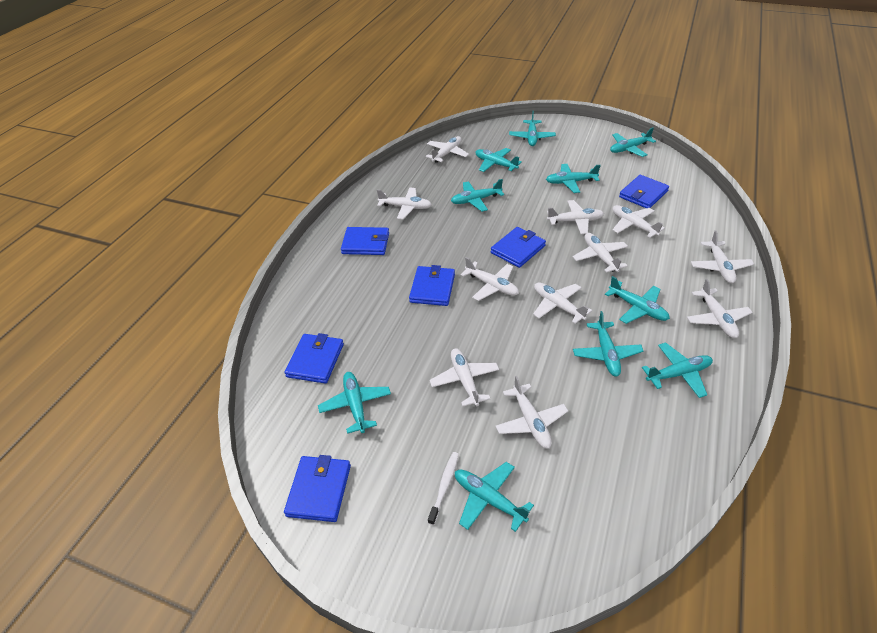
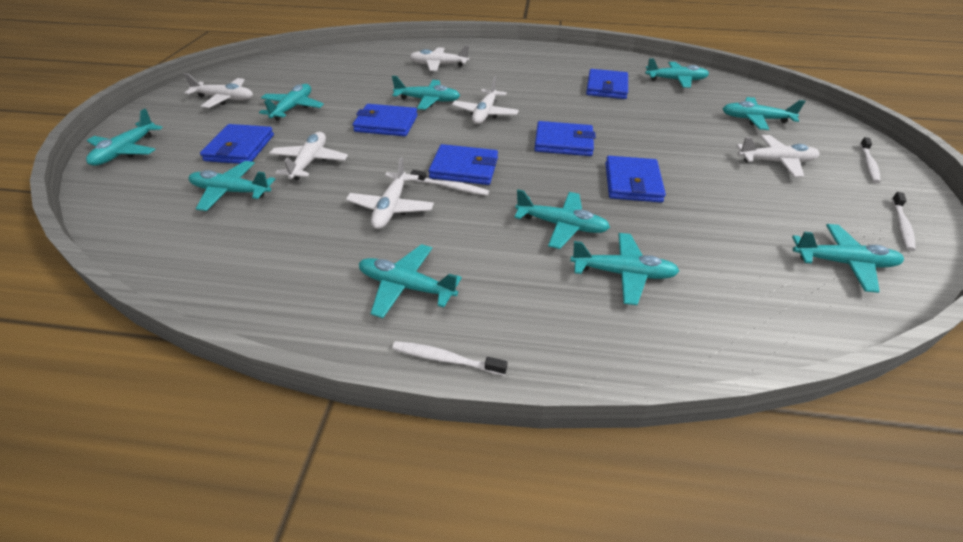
white plane: 11 -> 6
white toothbrush: 1 -> 4

